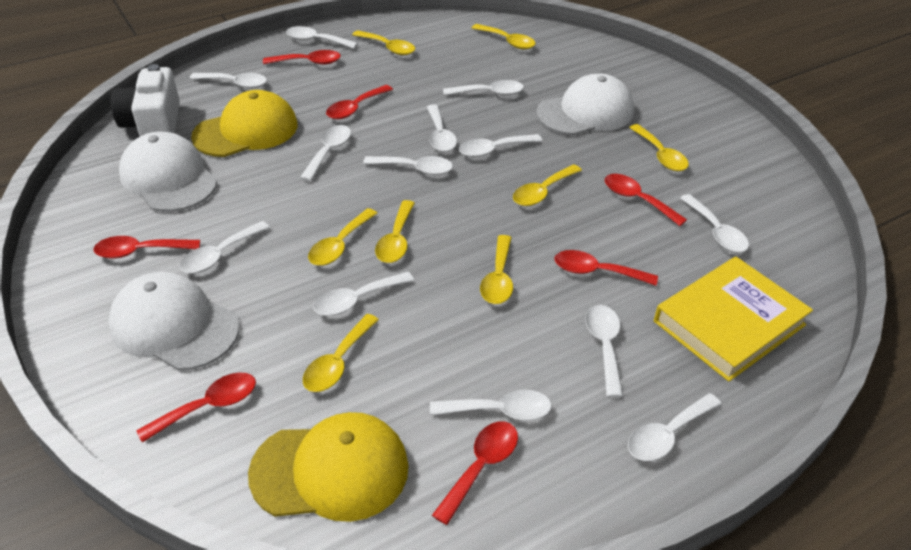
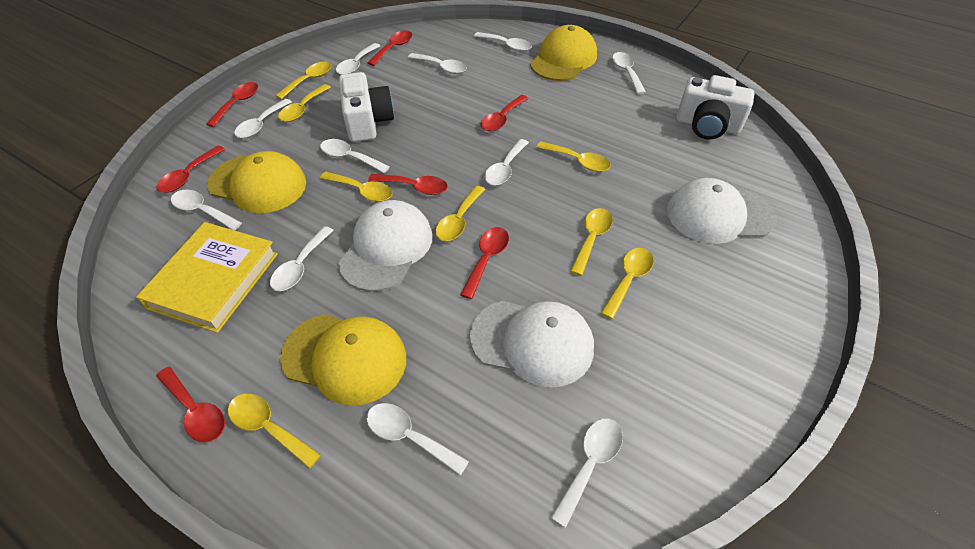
white camera: 1 -> 2
white spoon: 13 -> 11
yellow cap: 2 -> 3

